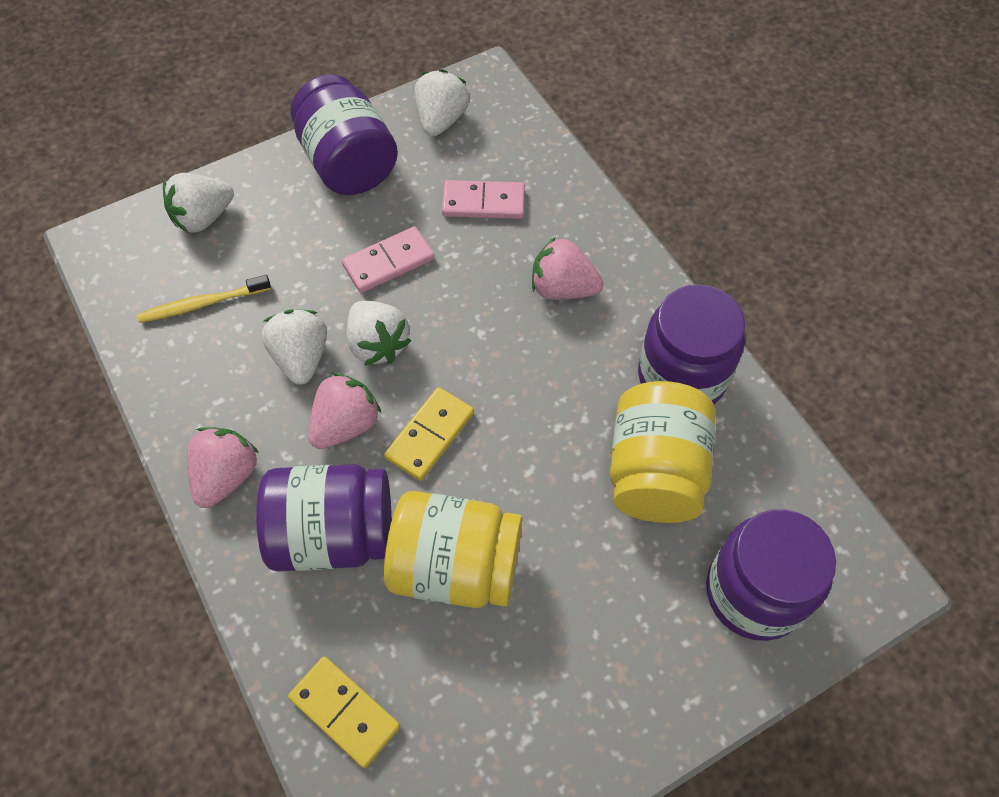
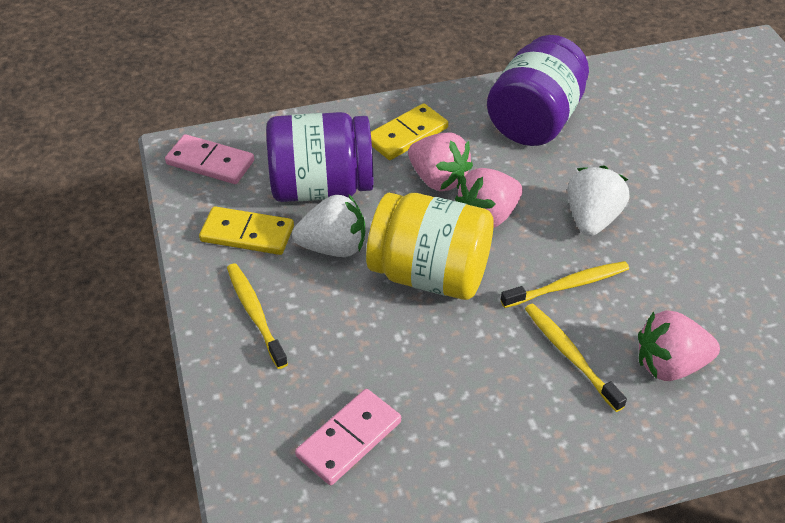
purple jar: 4 -> 2
white strawberry: 4 -> 2
yellow jar: 2 -> 1
yellow toothbrush: 1 -> 3

